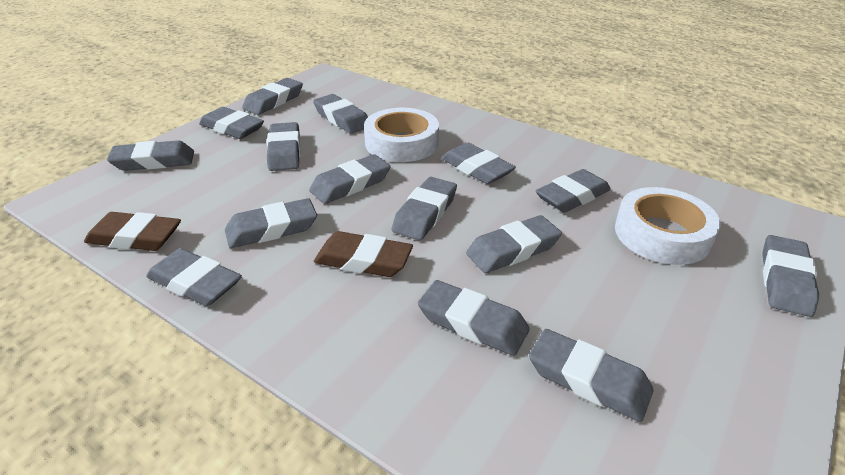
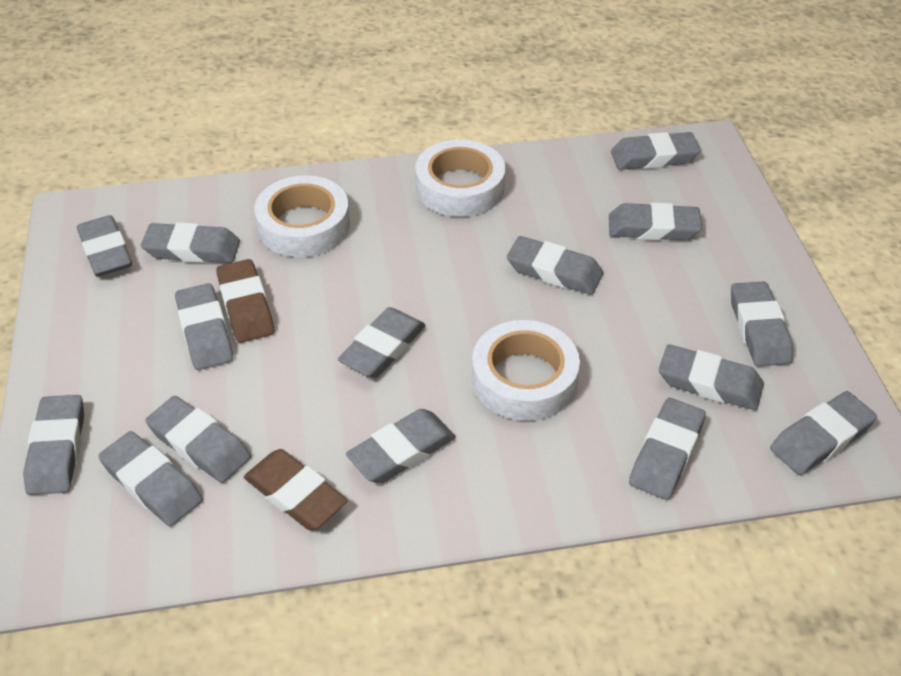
white tape: 2 -> 3

